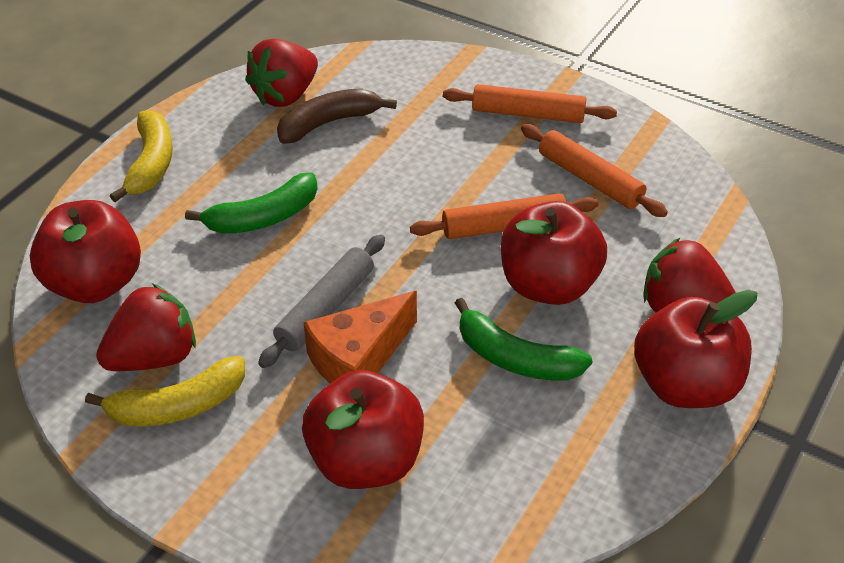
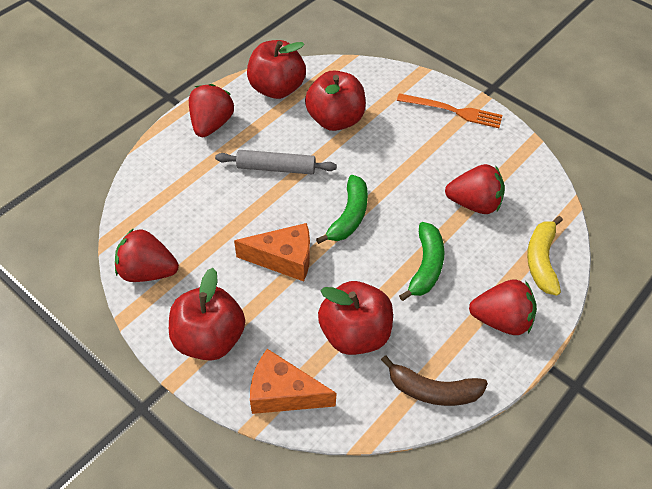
orange cheese: 1 -> 2
orange fork: 0 -> 1
orange rolling pin: 3 -> 0
red strawberry: 3 -> 4
yellow banana: 2 -> 1

